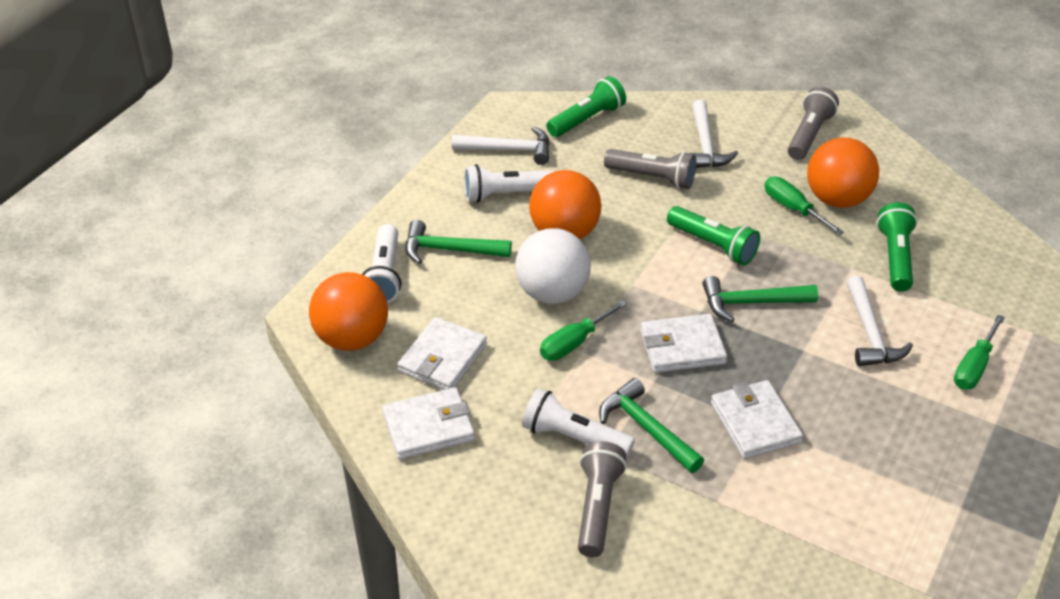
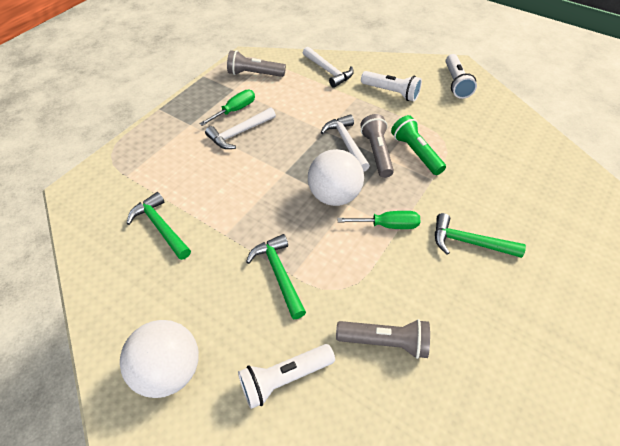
green flashlight: 3 -> 1
green screwdriver: 3 -> 2
orange ball: 3 -> 0
white ball: 1 -> 2
white wallet: 4 -> 0

